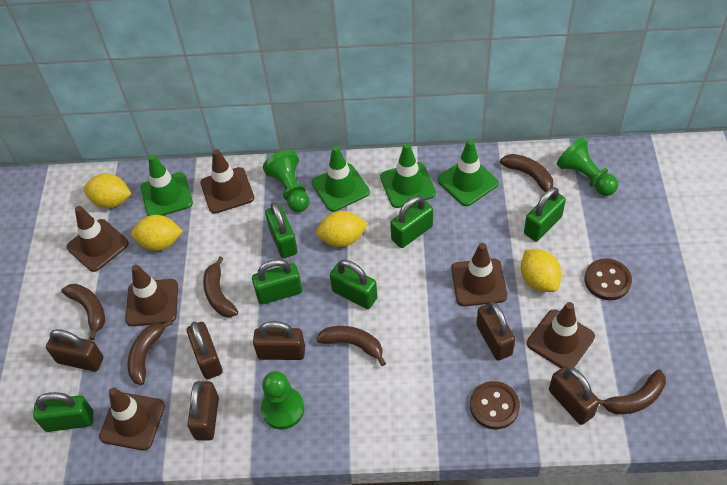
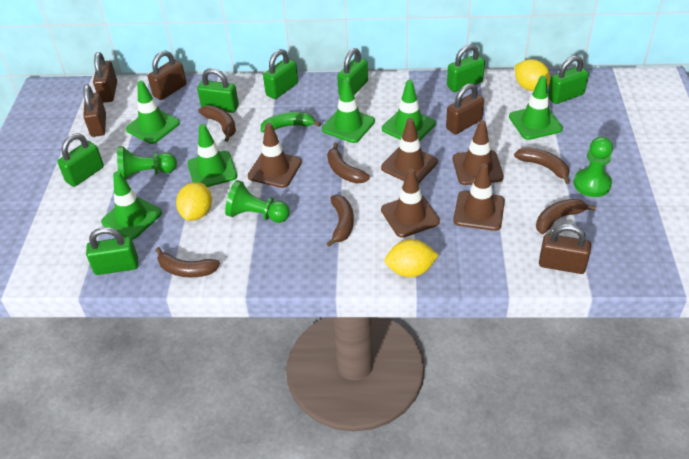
brown button: 2 -> 0
brown padlock: 6 -> 5
brown traffic cone: 6 -> 5
green banana: 0 -> 1
green padlock: 6 -> 7
green traffic cone: 4 -> 6
yellow lemon: 4 -> 3

